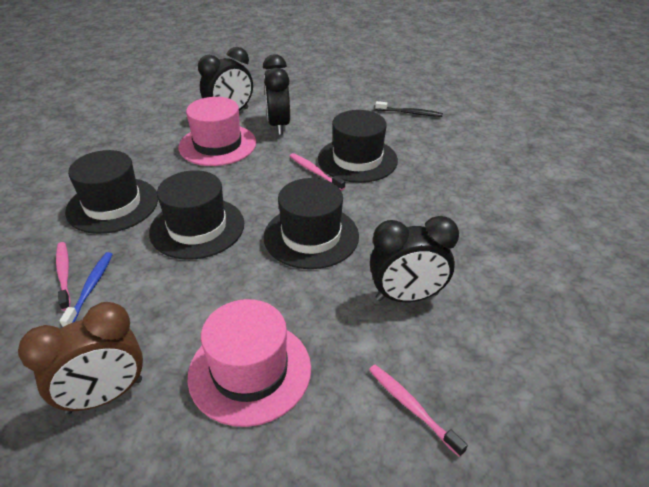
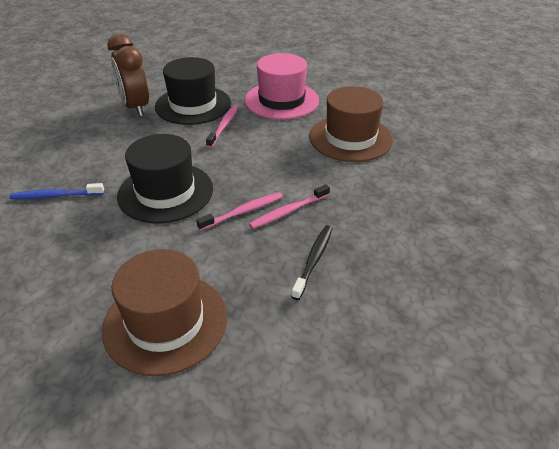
black clock: 3 -> 0
black hat: 4 -> 2
brown hat: 0 -> 2
pink hat: 2 -> 1

